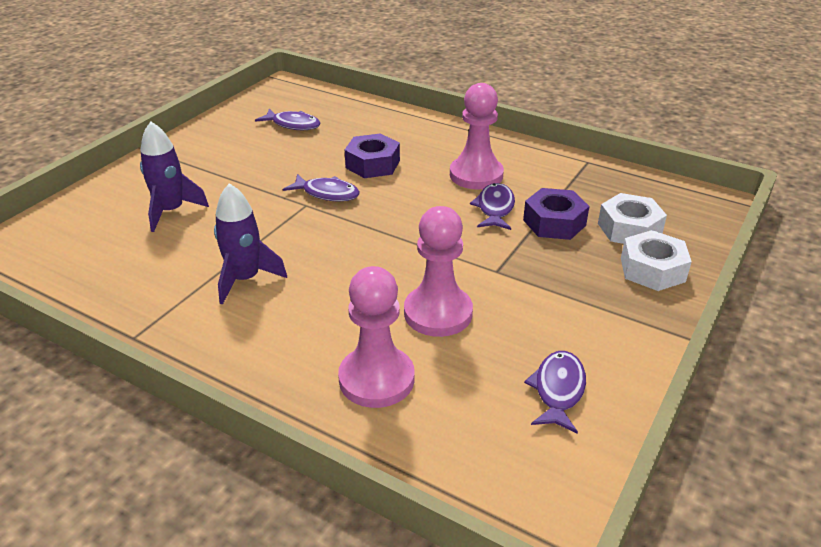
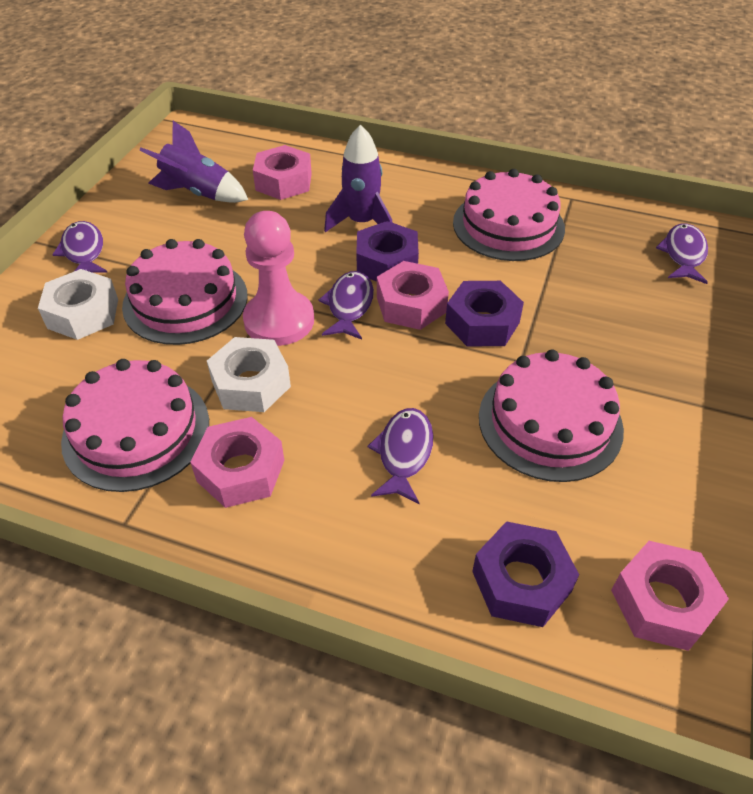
pink cake: 0 -> 4
pink nut: 0 -> 4
pink pawn: 3 -> 1
purple nut: 2 -> 3

